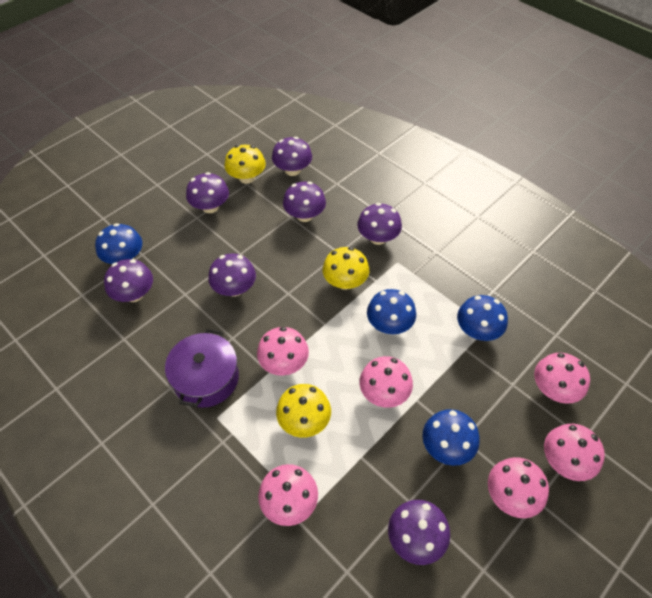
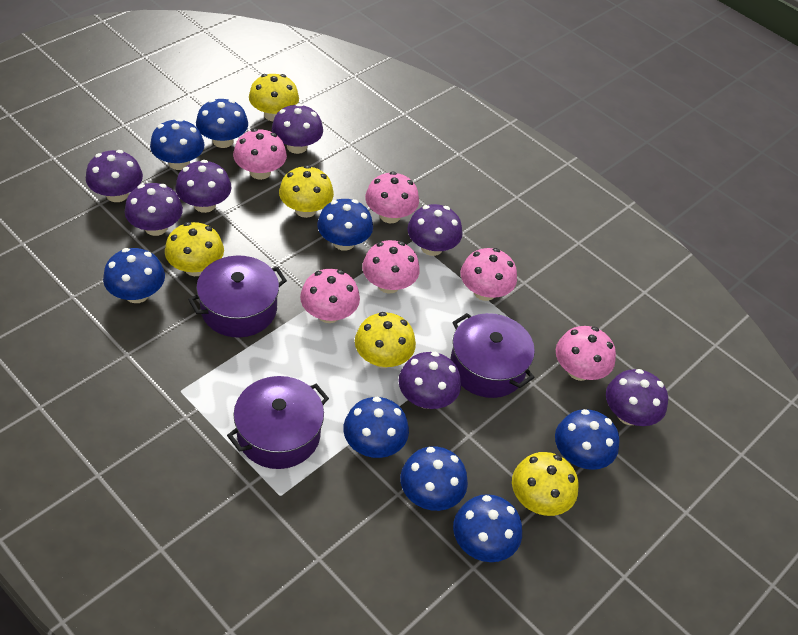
blue mushroom: 4 -> 8
purple pot: 1 -> 3
yellow mushroom: 3 -> 5

